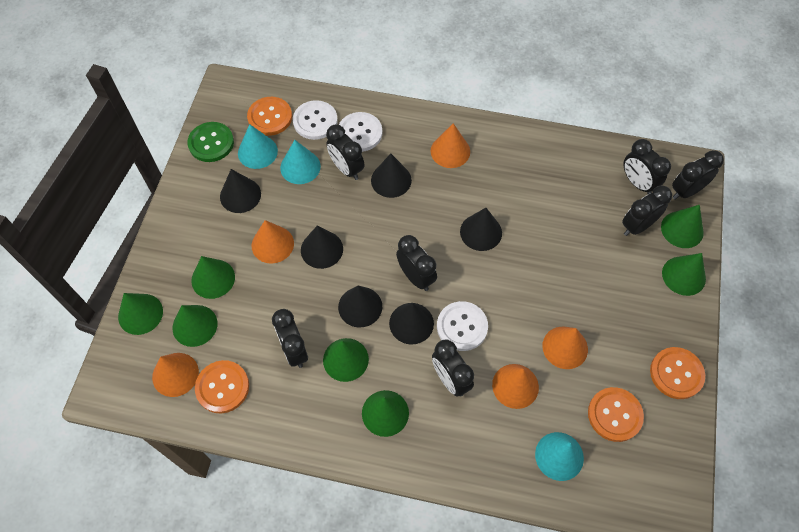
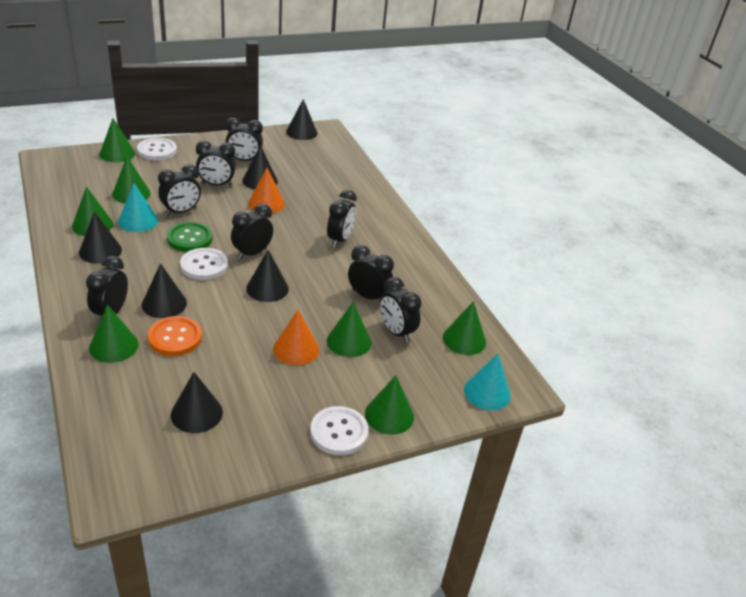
black clock: 7 -> 8
orange button: 4 -> 1
orange cone: 5 -> 2
turquoise cone: 3 -> 2

